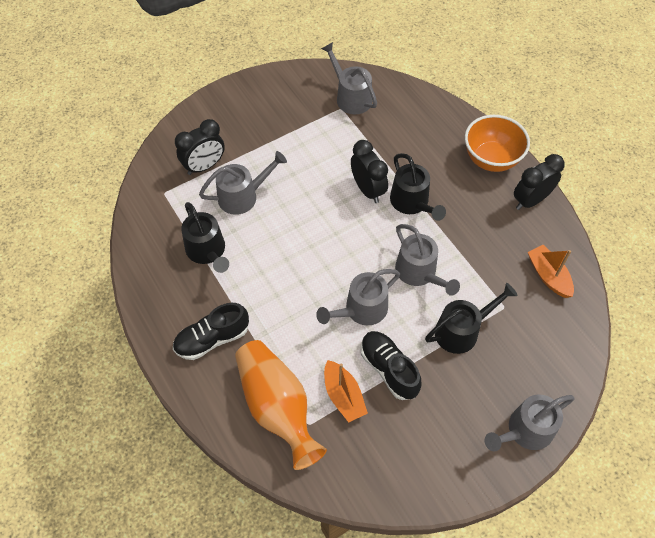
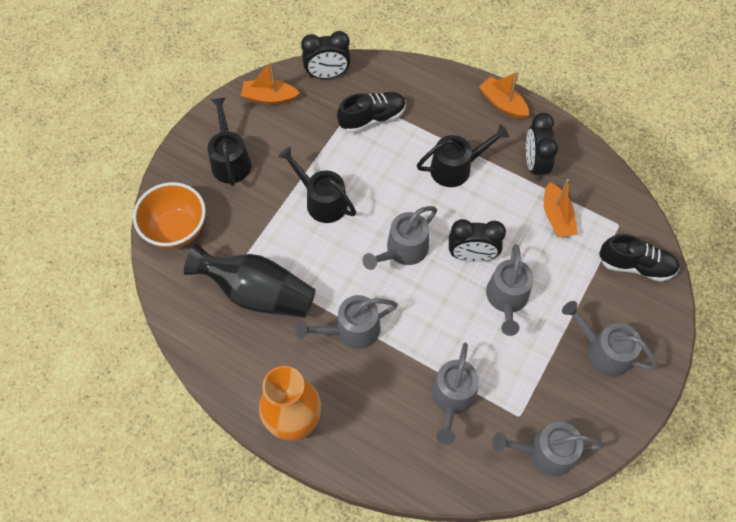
black vase: 0 -> 1
grey watering can: 5 -> 6
orange boat: 2 -> 3

